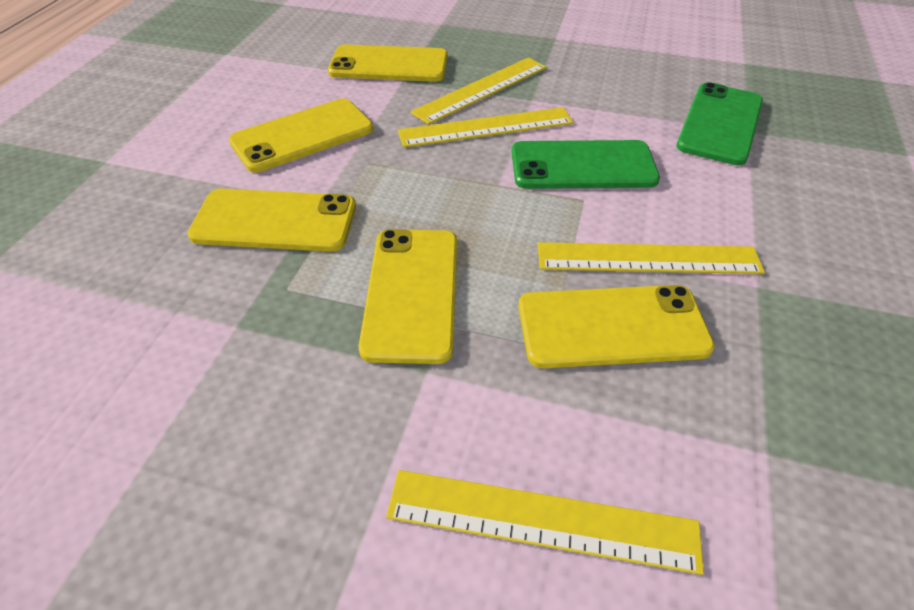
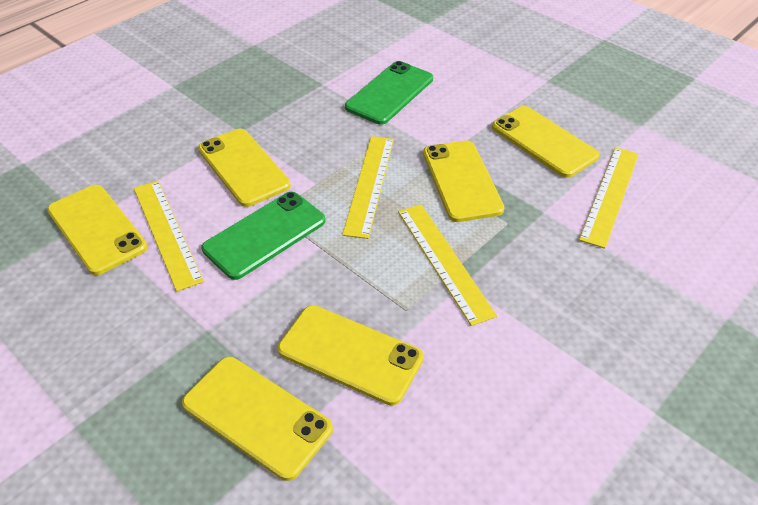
yellow phone: 5 -> 6

